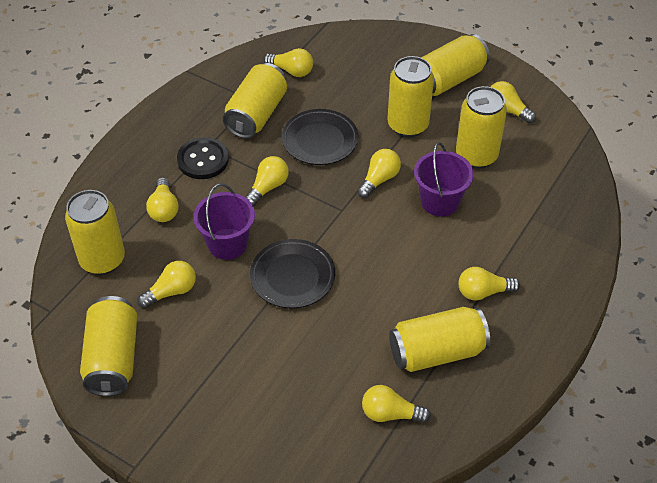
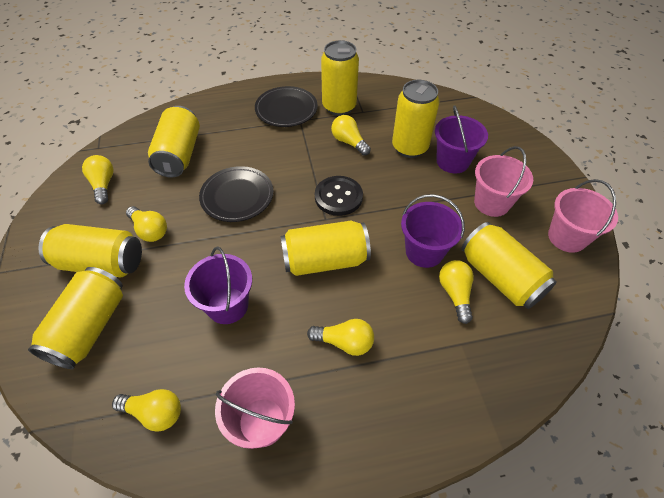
pink bucket: 0 -> 3
purple bucket: 2 -> 3
yellow light bulb: 8 -> 6

